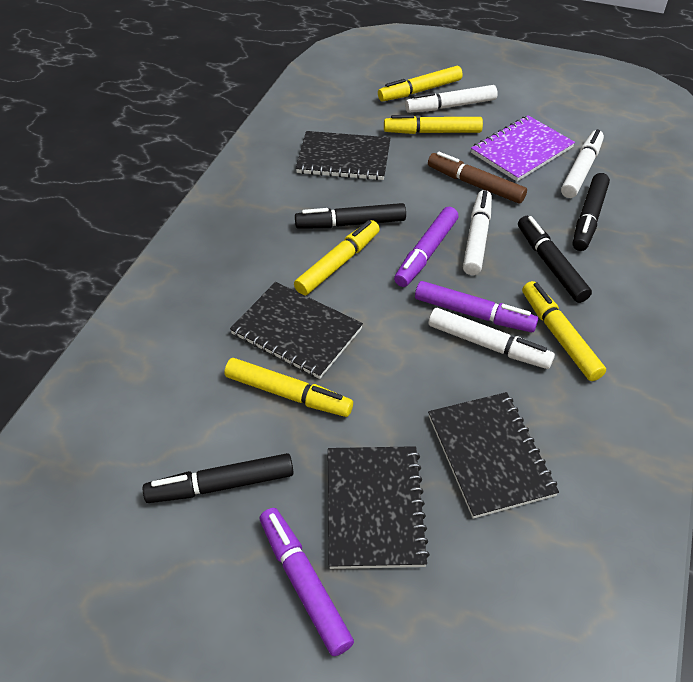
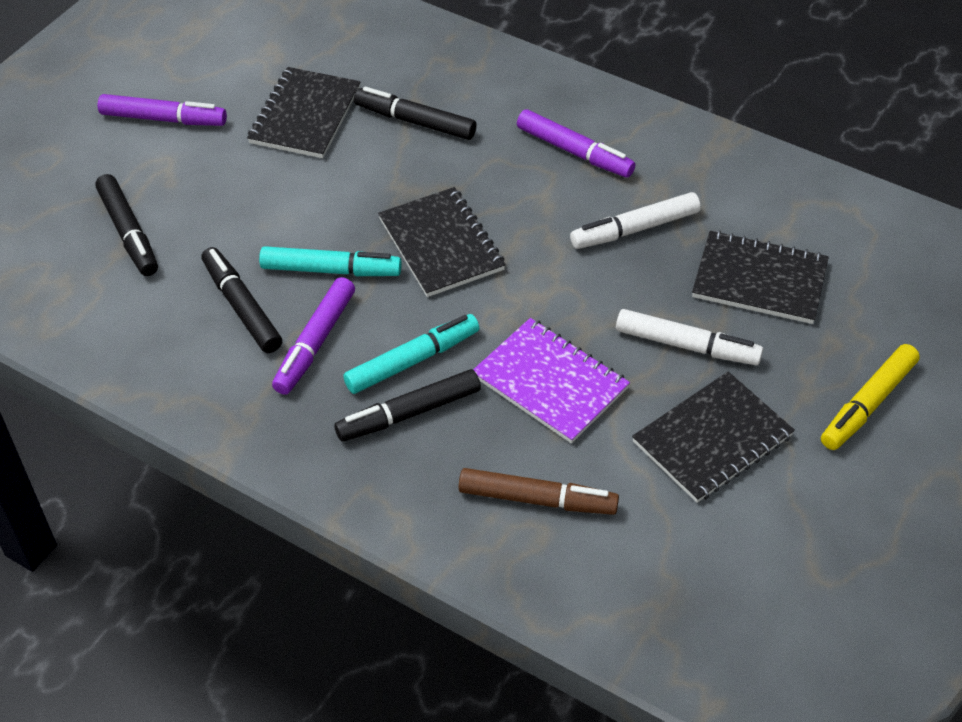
turquoise marker: 0 -> 2
white marker: 4 -> 2
yellow marker: 5 -> 1

